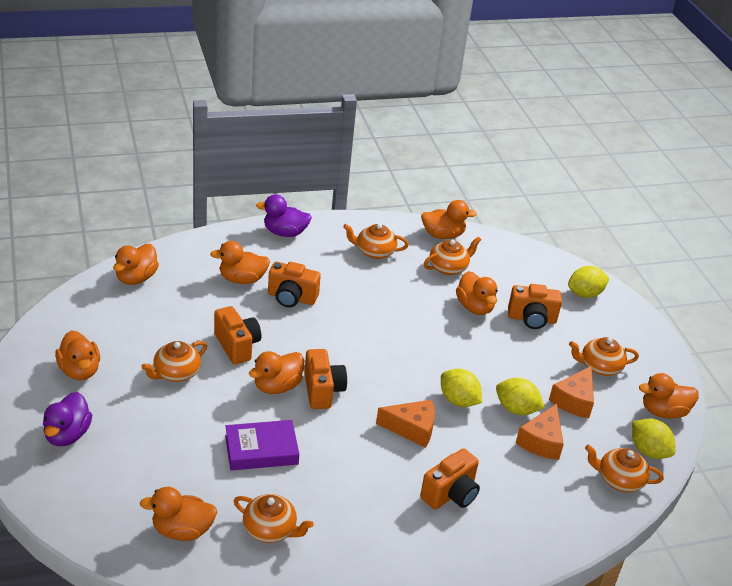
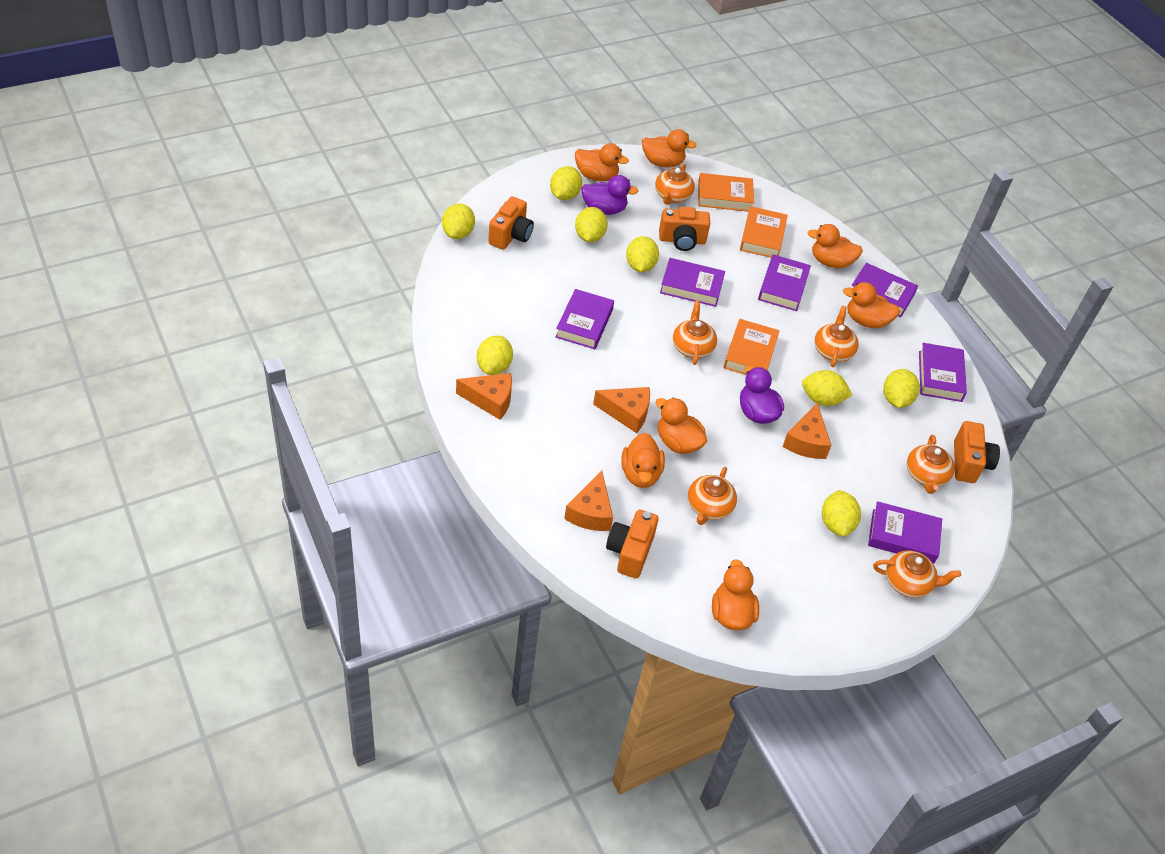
orange book: 0 -> 3
orange camera: 5 -> 4
orange cheese: 3 -> 4
orange duck: 8 -> 7
purple book: 1 -> 6
yellow lemon: 4 -> 8

